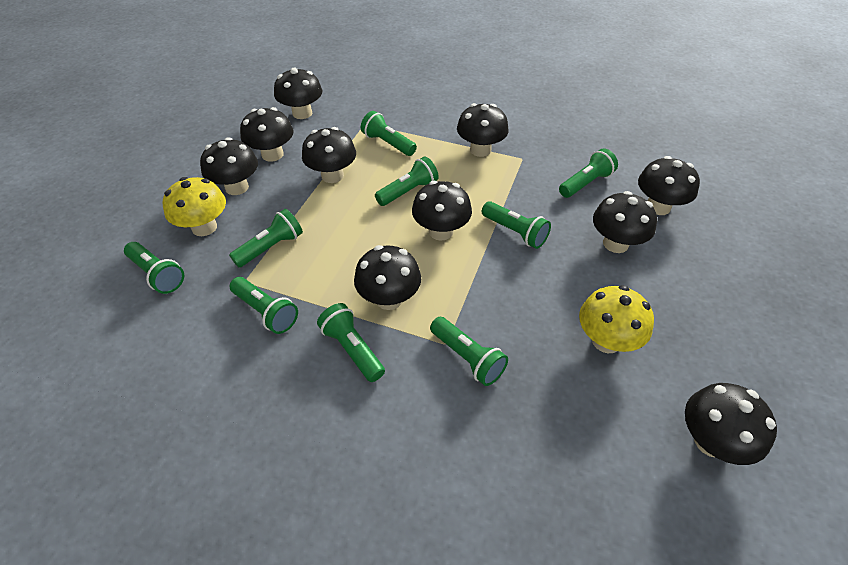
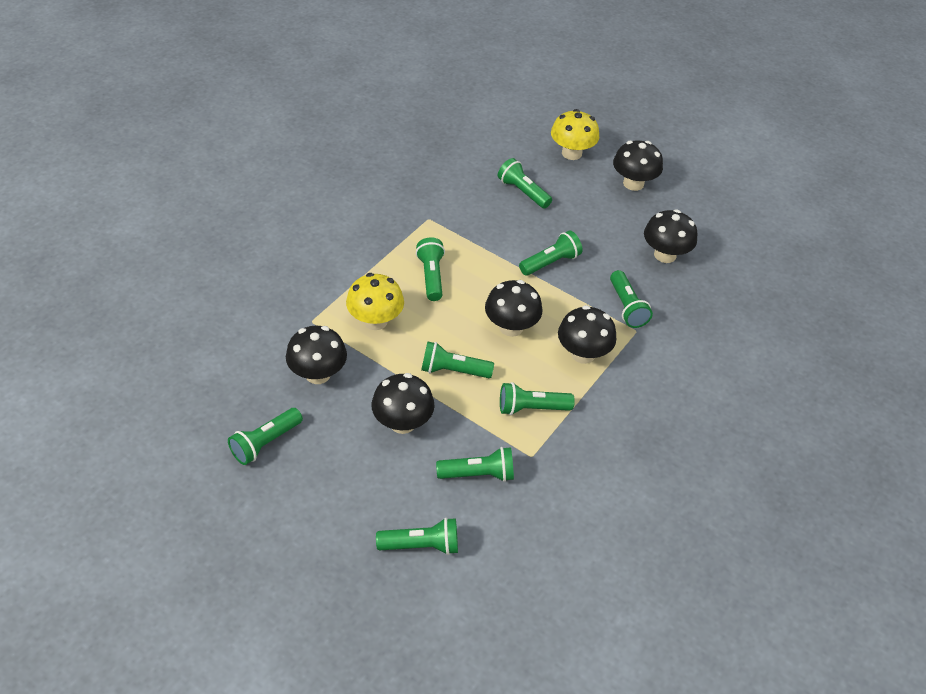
black mushroom: 10 -> 6

